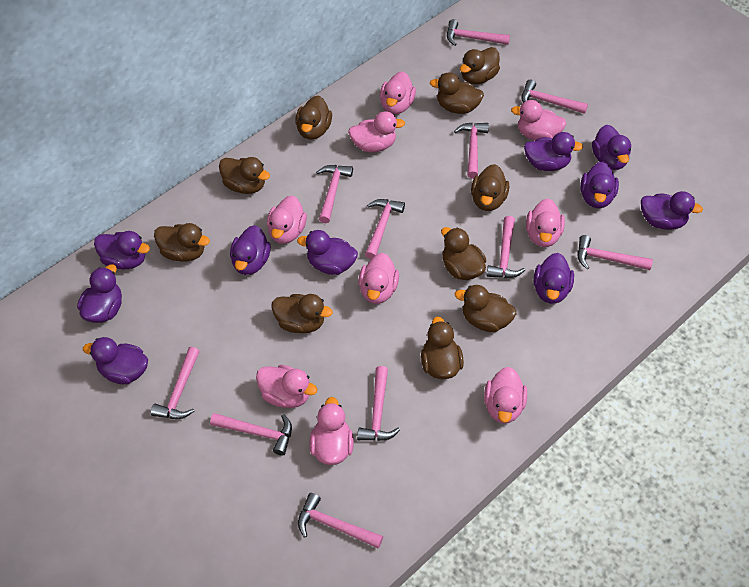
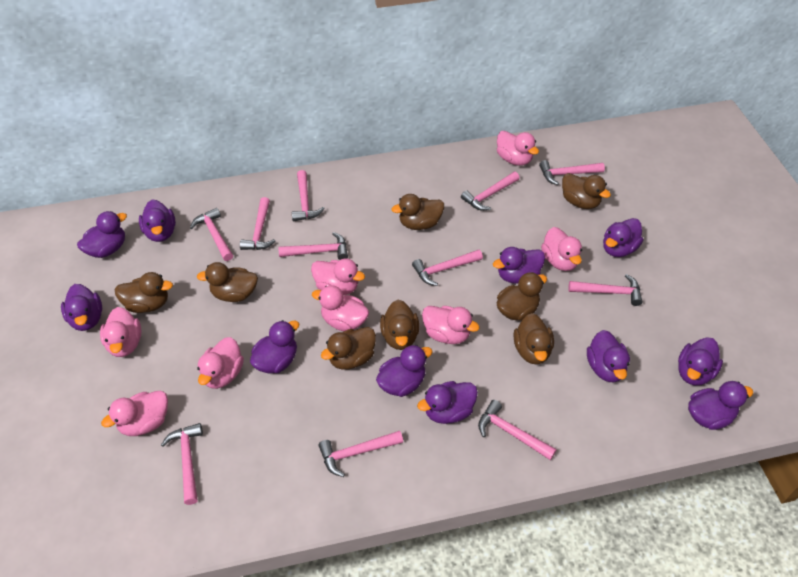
brown duck: 10 -> 8
pink duck: 9 -> 8
purple duck: 10 -> 11

